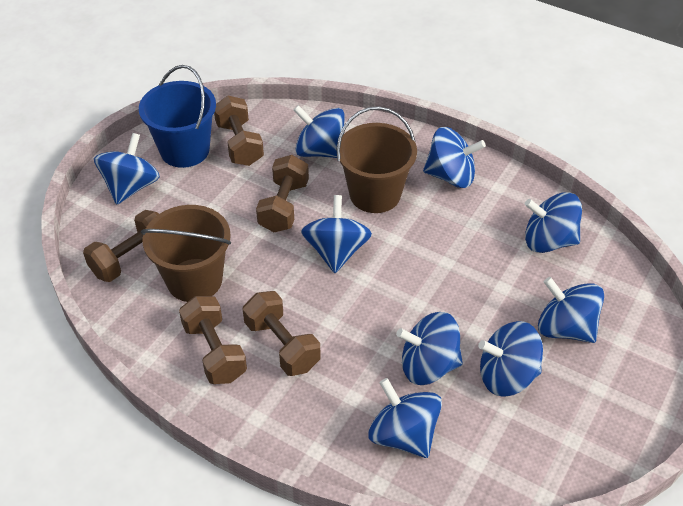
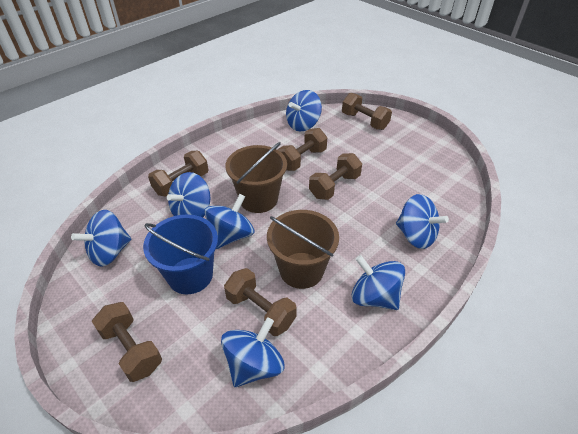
blue spinning top: 9 -> 7
brown dumbbell: 5 -> 6

